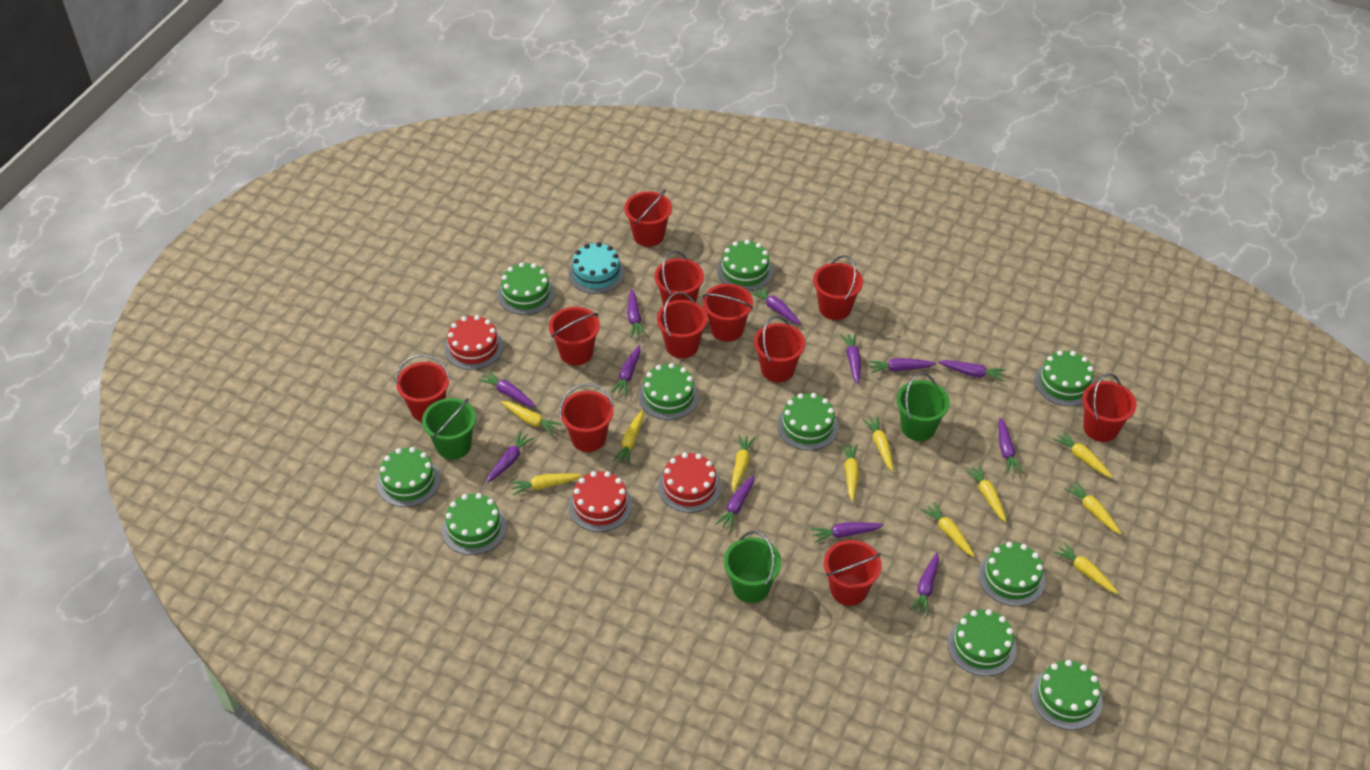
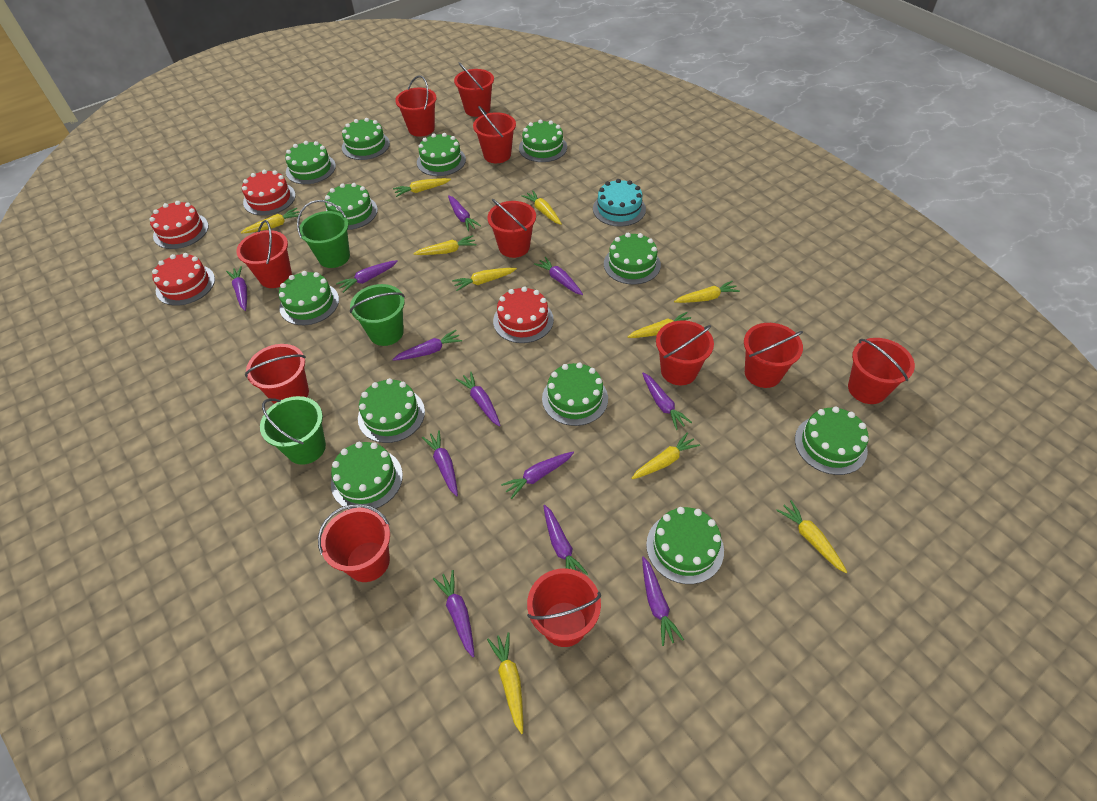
green cake: 10 -> 12
red cake: 3 -> 4
yellow carrot: 11 -> 10

